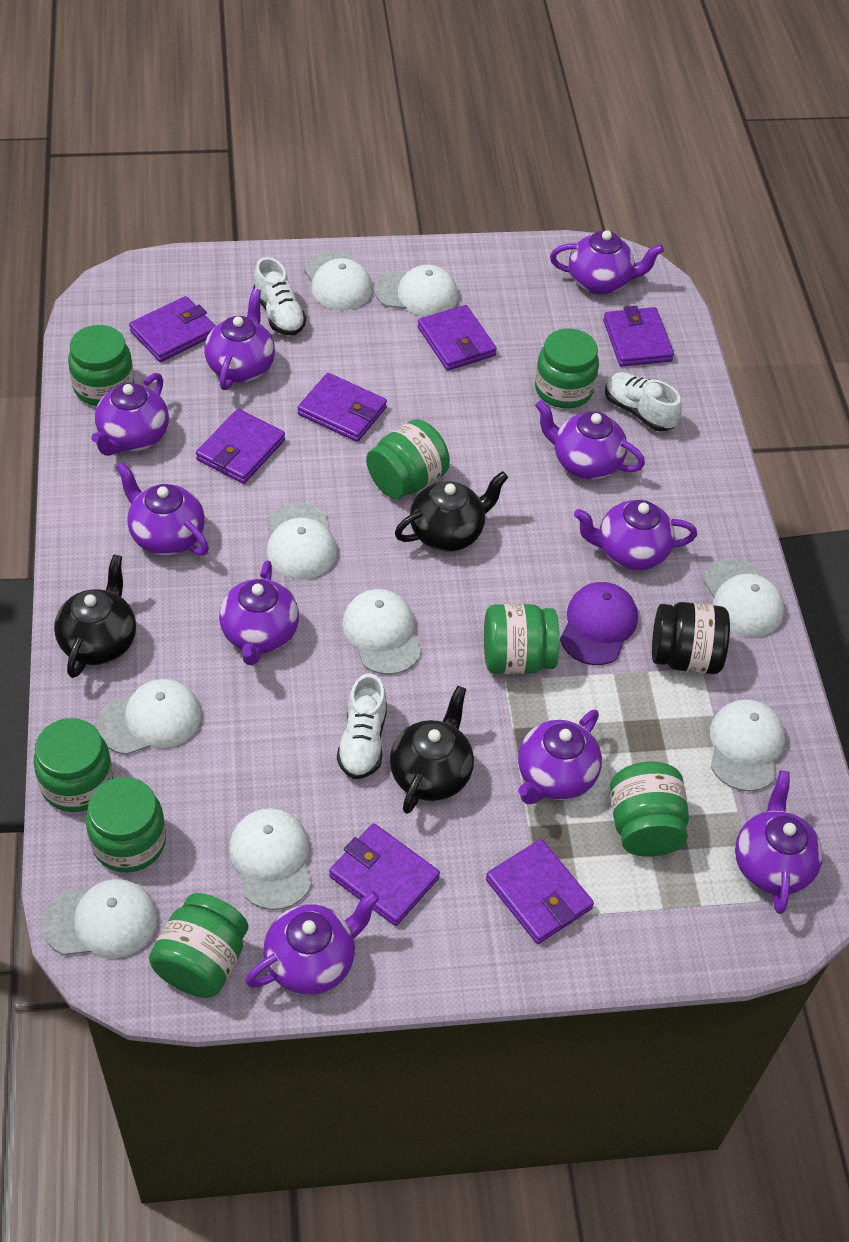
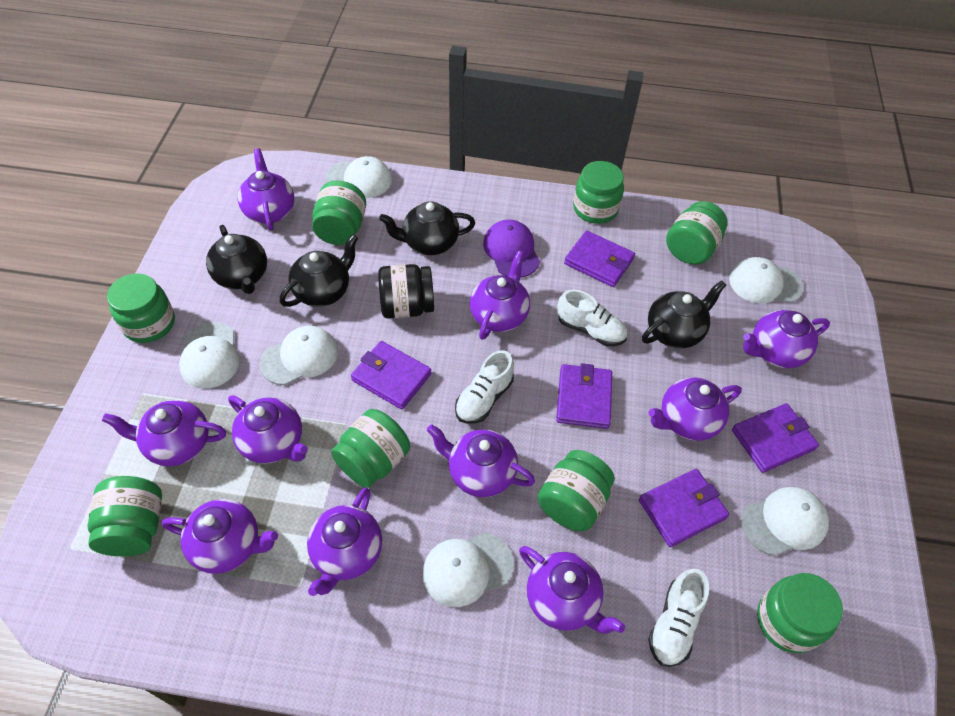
black teapot: 3 -> 4
purple wallet: 7 -> 5
white cap: 9 -> 6

